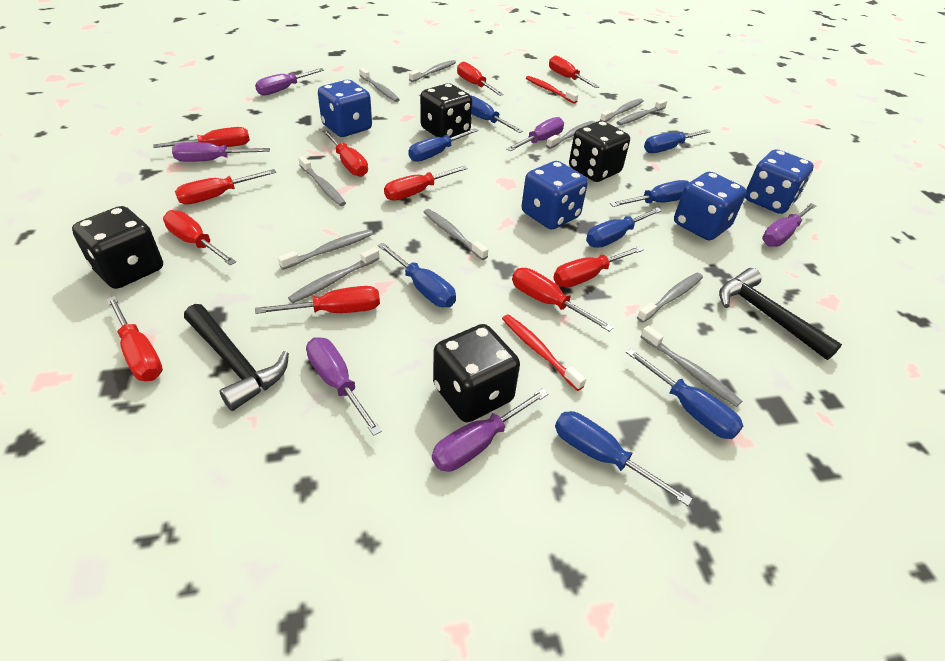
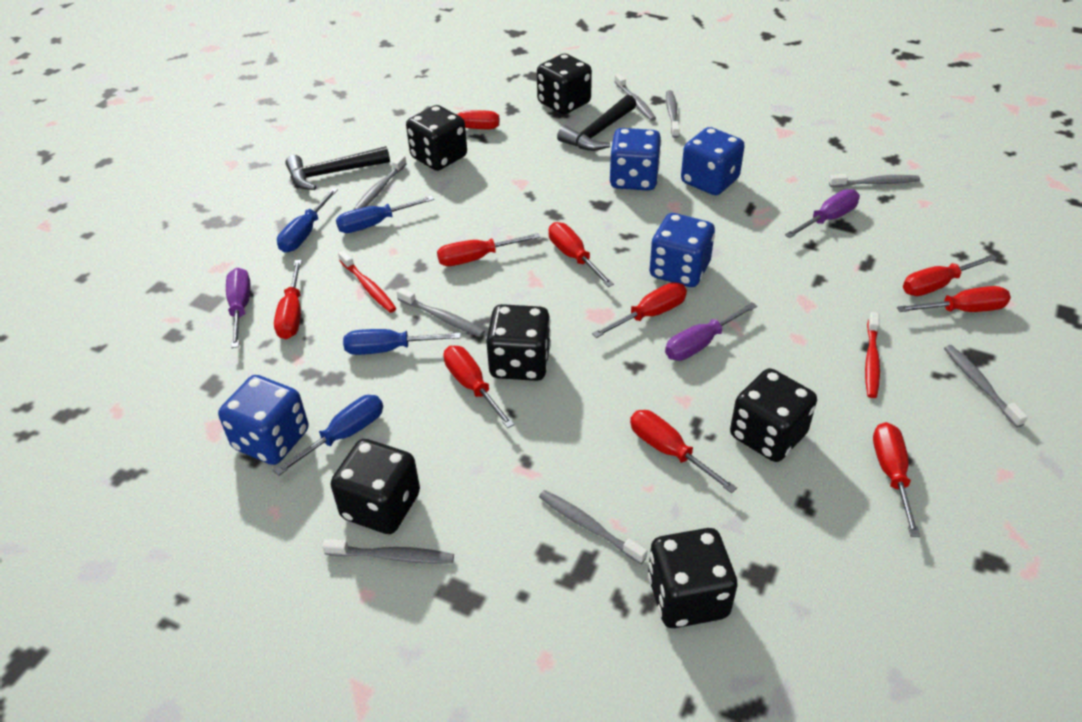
black dice: 4 -> 6
blue screwdriver: 8 -> 4
grey toothbrush: 11 -> 8
purple screwdriver: 6 -> 3
red screwdriver: 11 -> 10

